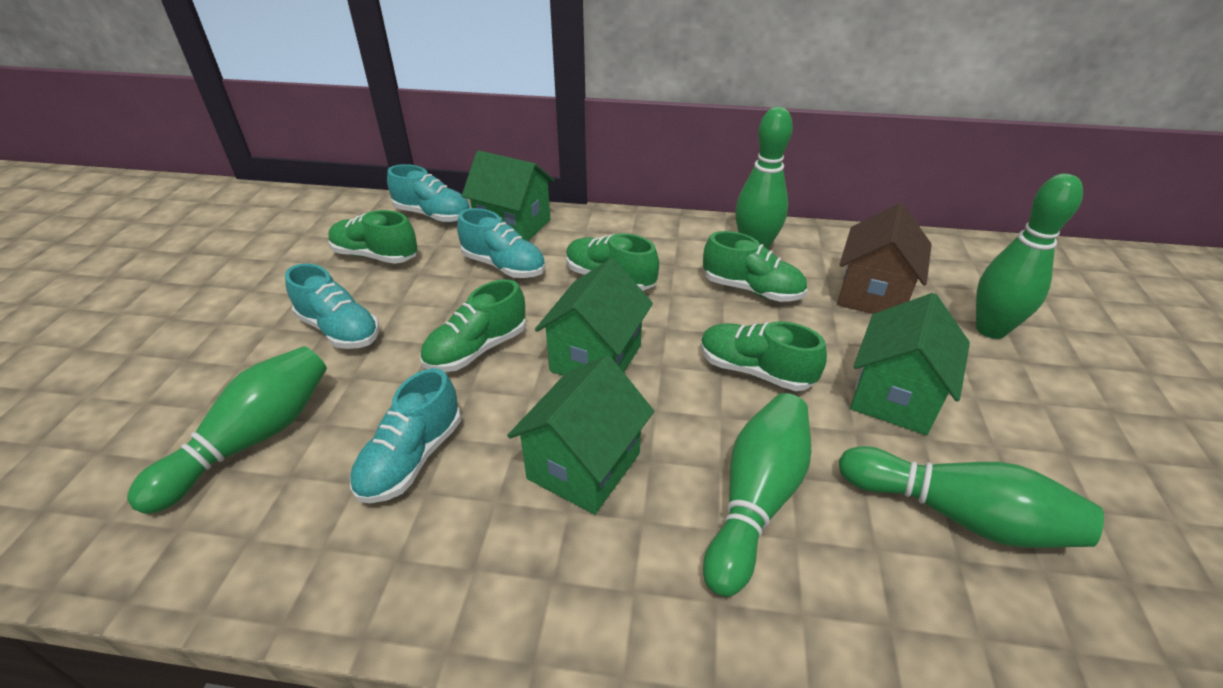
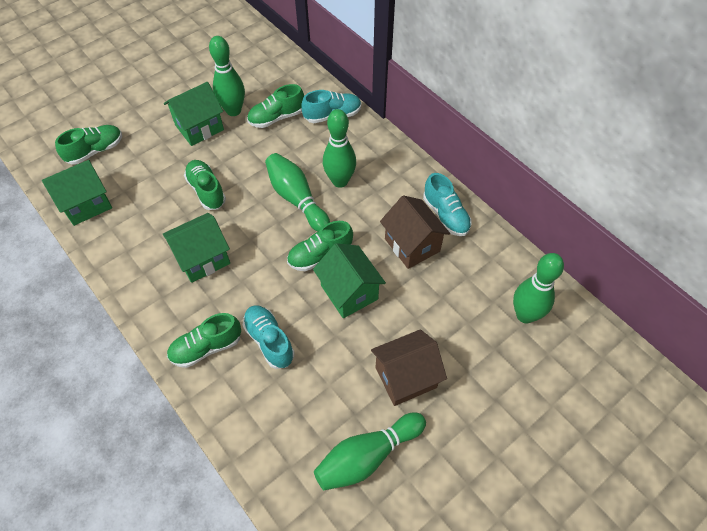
brown house: 1 -> 2
turquoise shoe: 4 -> 3

